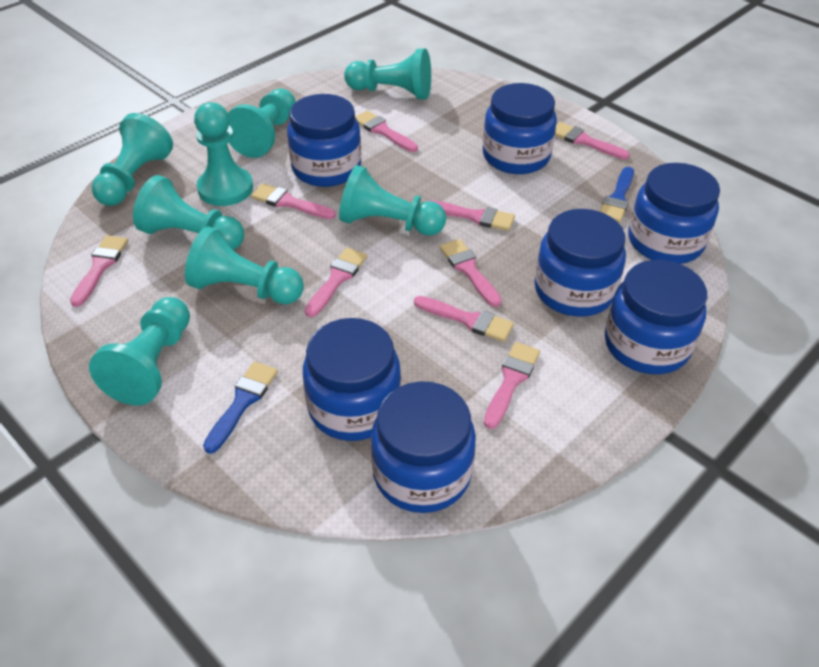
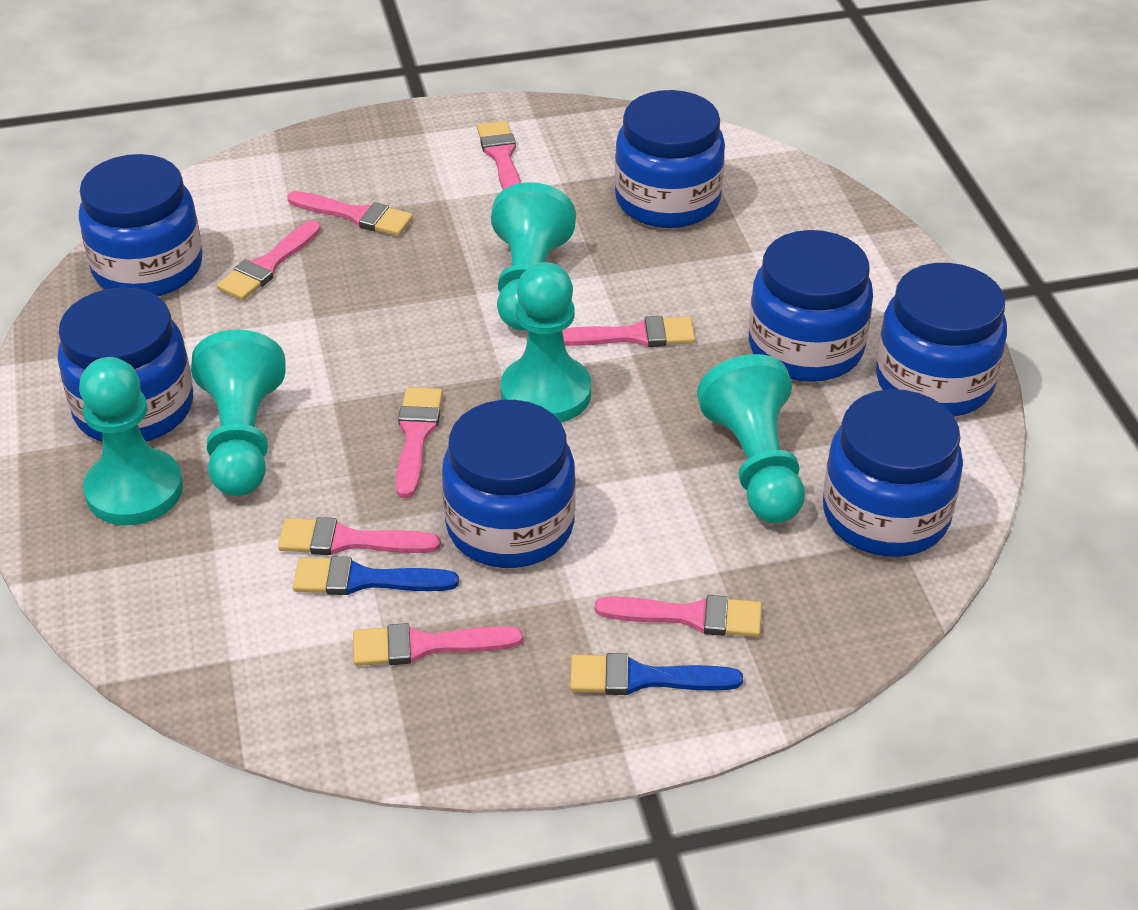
pink brush: 9 -> 8
turquoise pawn: 8 -> 5

